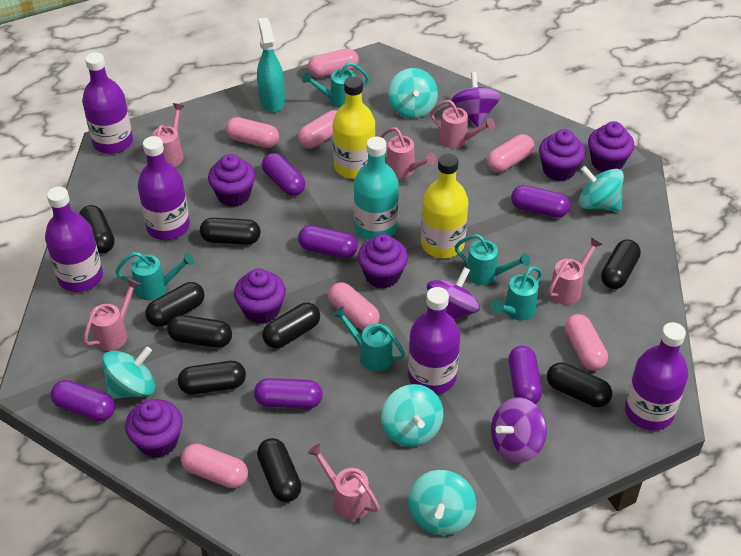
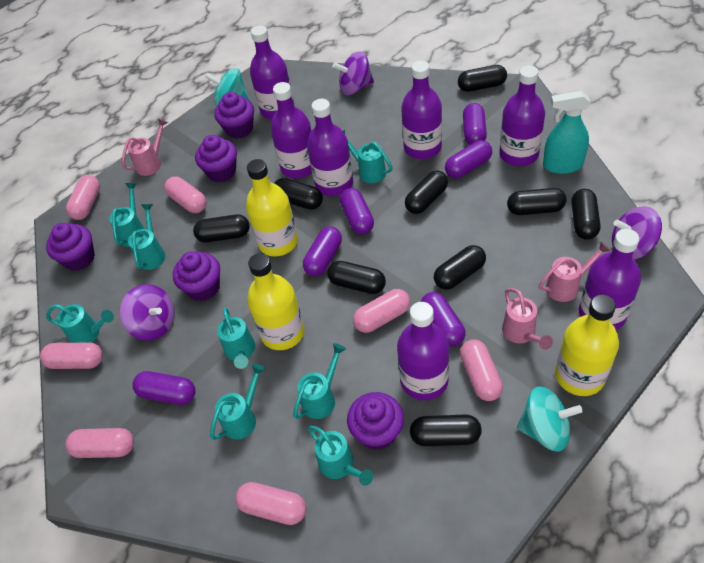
pink watering can: 6 -> 3
purple bottle: 5 -> 7
purple cupcake: 6 -> 5
turquoise bottle: 1 -> 0
turquoise spinning top: 5 -> 2
turquoise watering can: 5 -> 8
yellow bottle: 2 -> 3

